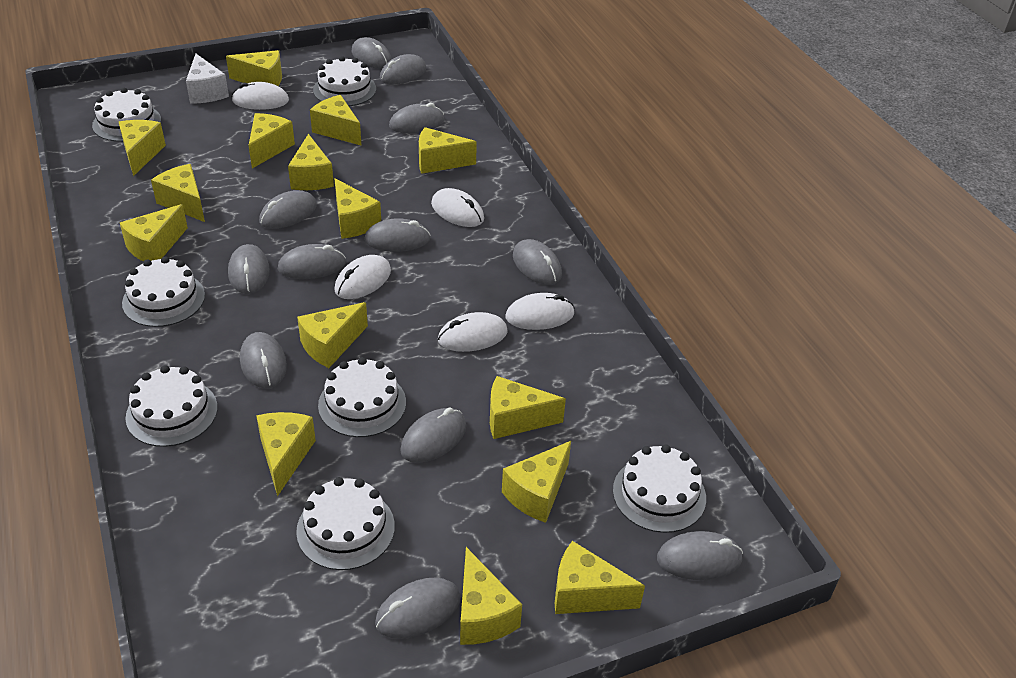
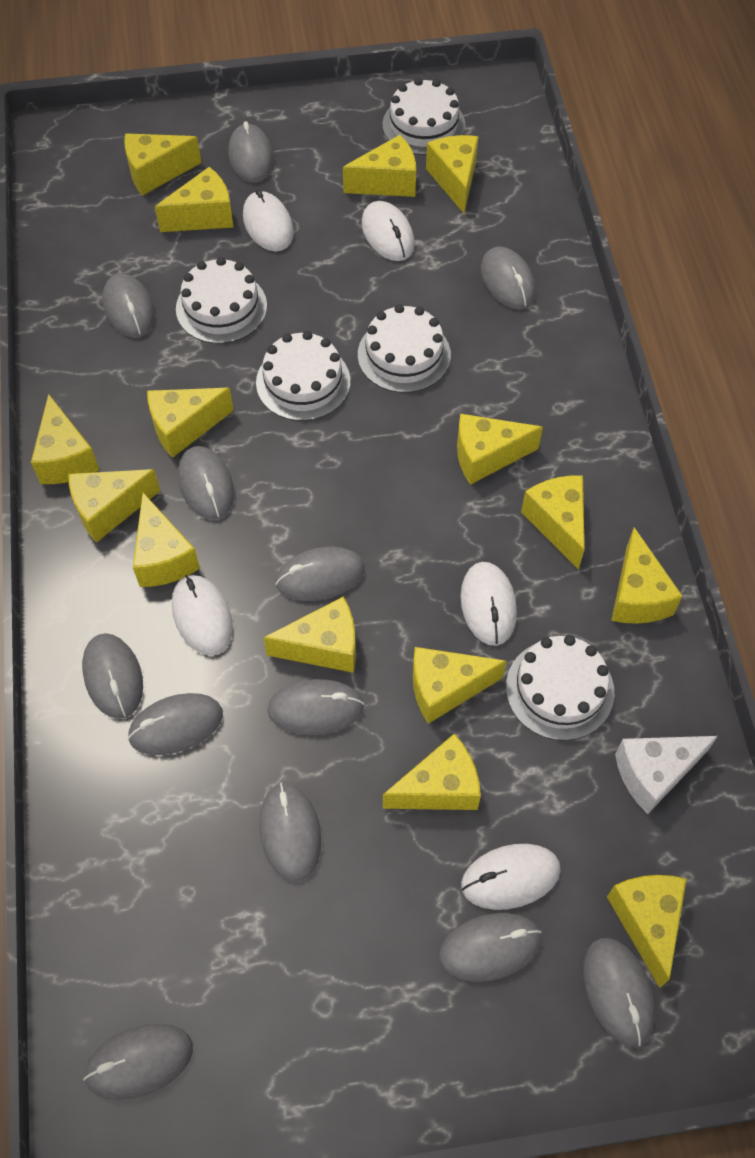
white cake: 7 -> 5

